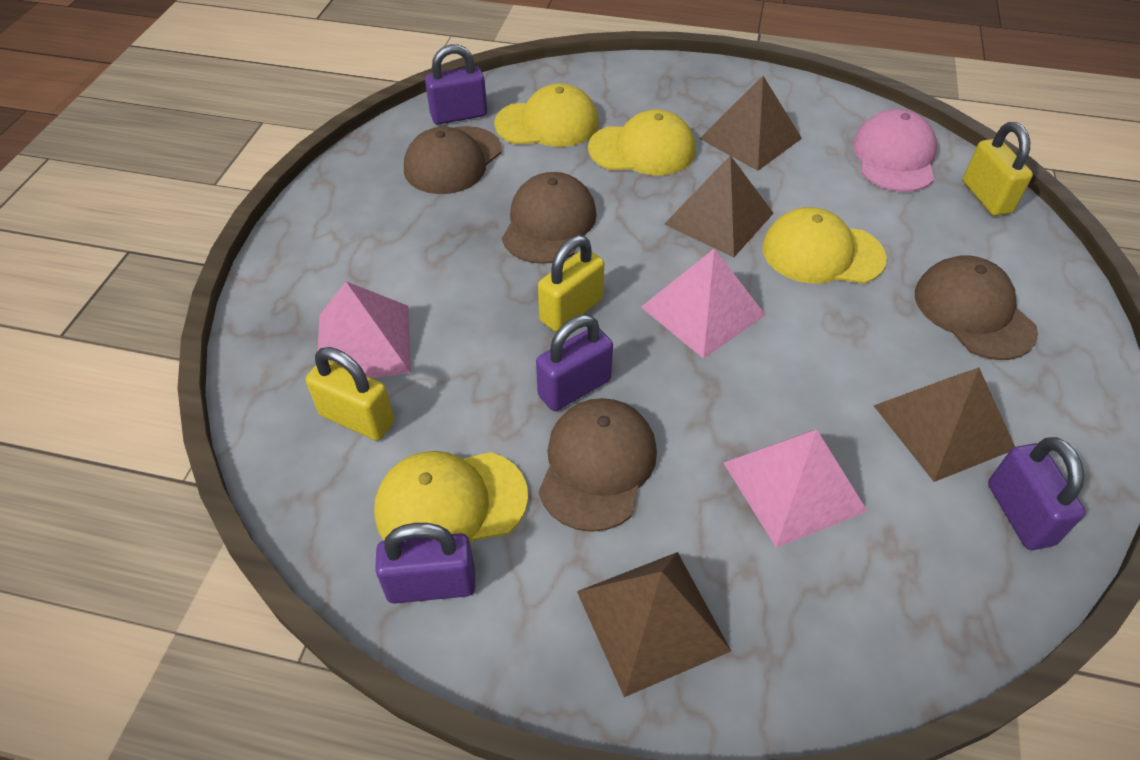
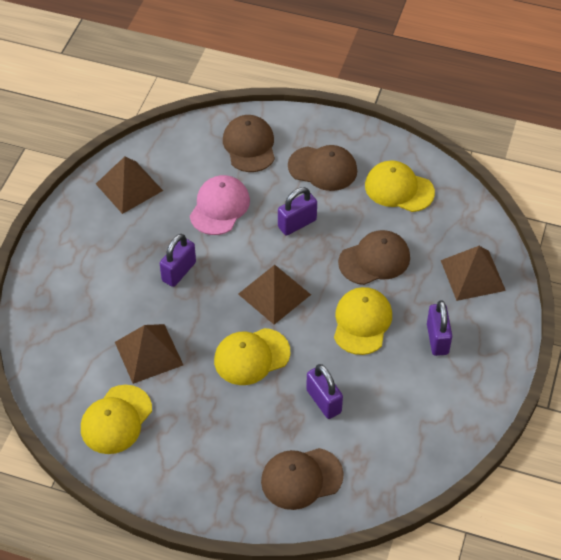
pink pyramid: 3 -> 0
yellow padlock: 3 -> 0

